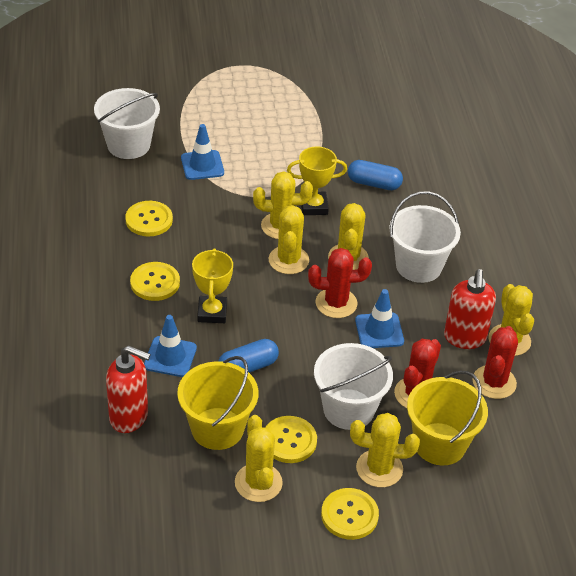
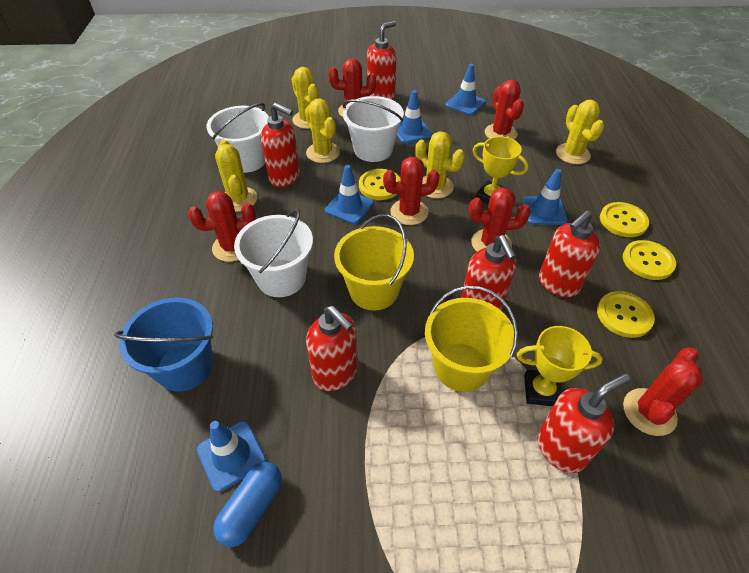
blue bucket: 0 -> 1
blue capsule: 2 -> 1
blue traffic cone: 3 -> 5
red cactus: 3 -> 6
red soap dispenser: 2 -> 6
yellow cactus: 6 -> 5

